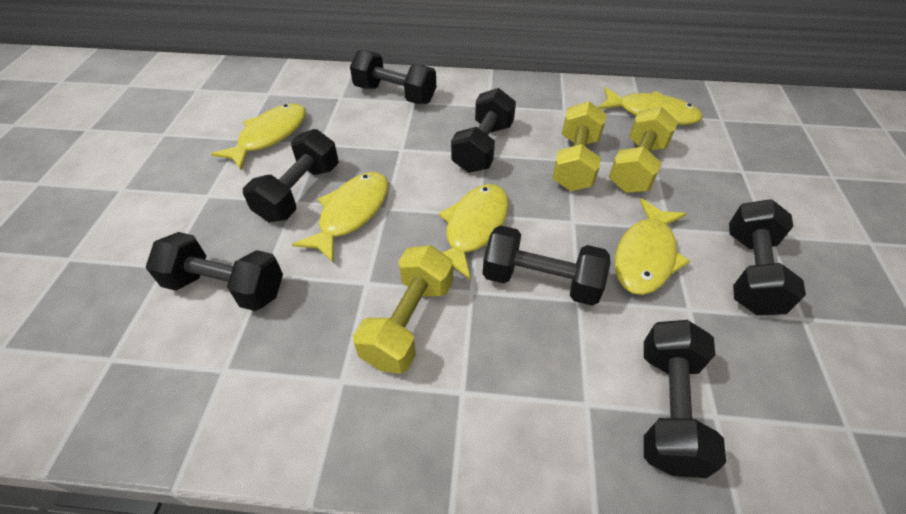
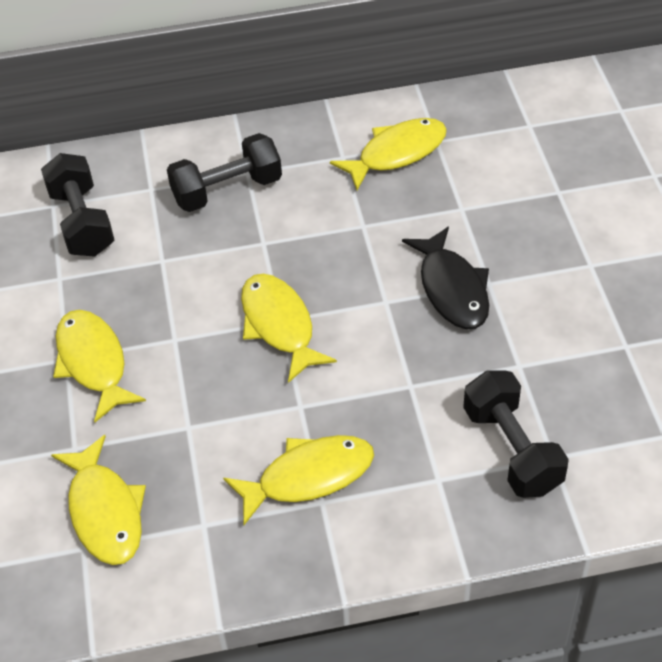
black dumbbell: 7 -> 3
black fish: 0 -> 1
yellow dumbbell: 3 -> 0

